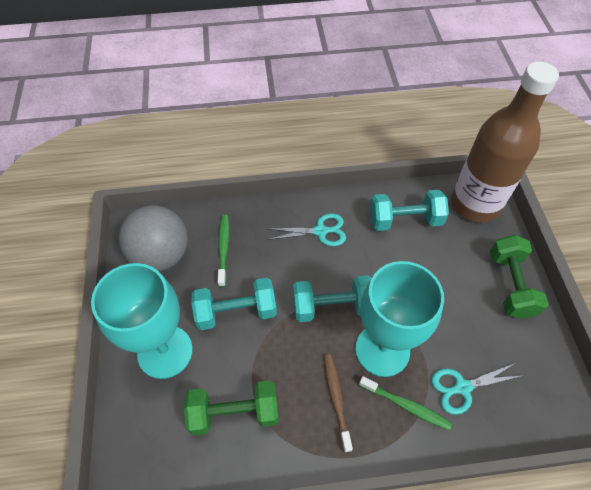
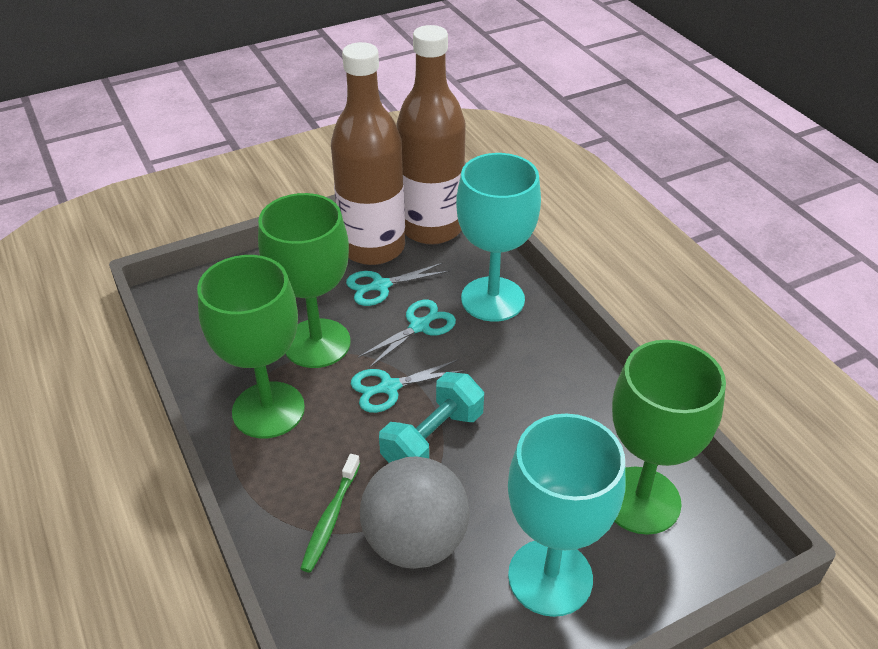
brown bottle: 1 -> 2
brown toothbrush: 1 -> 0
green dumbbell: 2 -> 0
green goblet: 0 -> 3
green toothbrush: 2 -> 1
turquoise dumbbell: 3 -> 1
turquoise scissors: 2 -> 3

